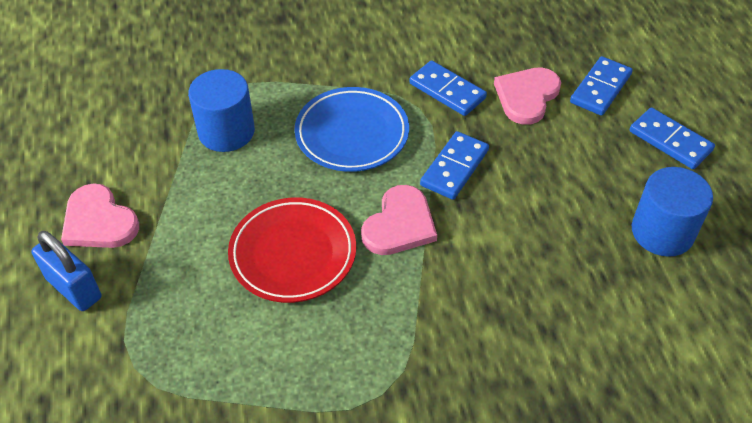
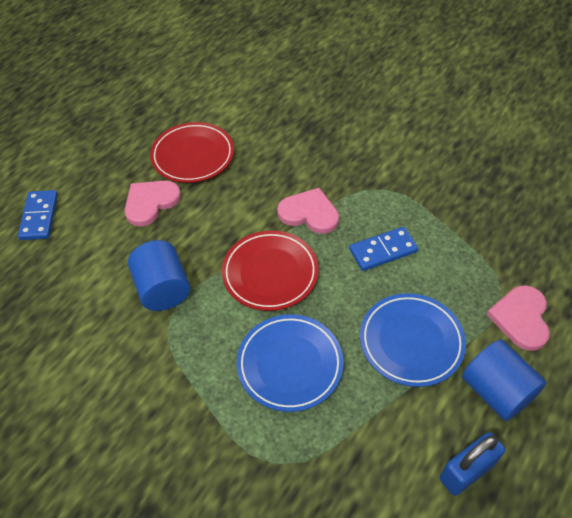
blue domino: 4 -> 2
blue plate: 1 -> 2
red plate: 1 -> 2

